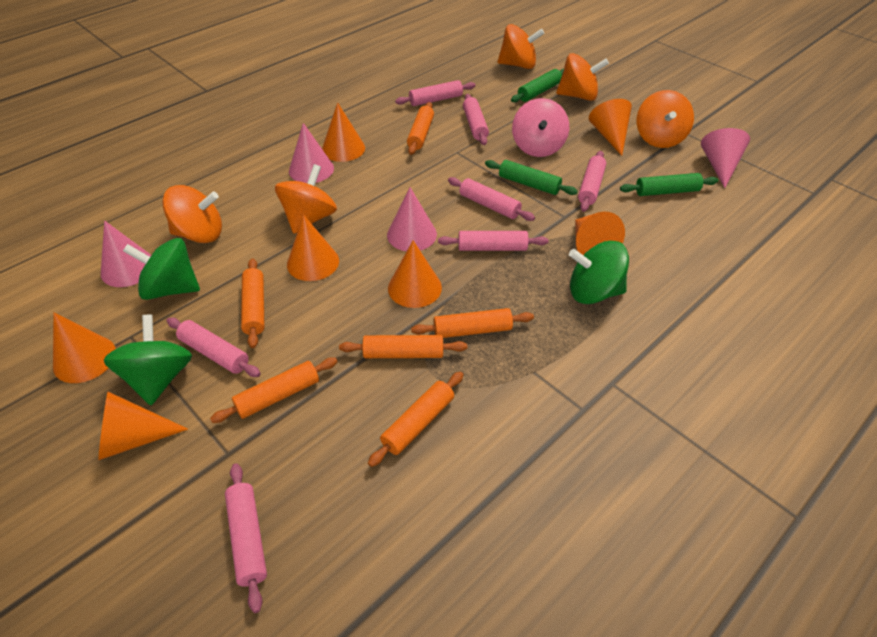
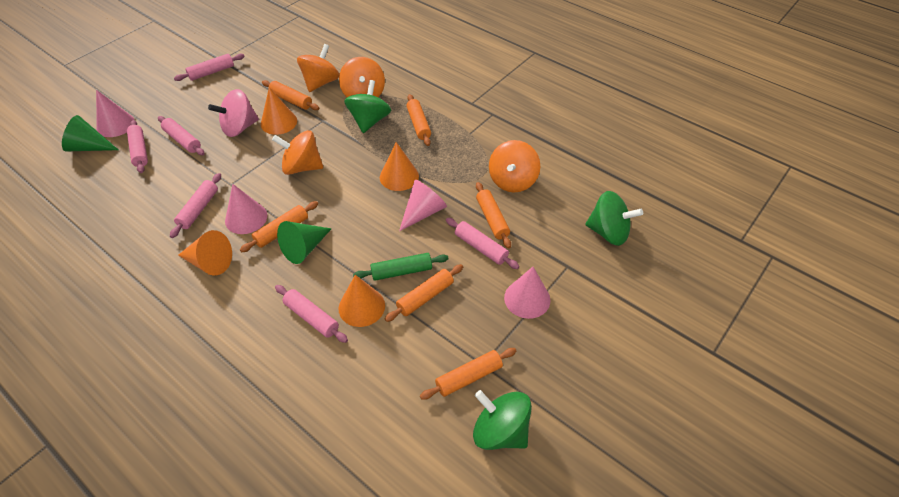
green cone: 0 -> 2
green rolling pin: 3 -> 1
orange cone: 7 -> 4
orange spinning top: 5 -> 4
pink rolling pin: 7 -> 6

